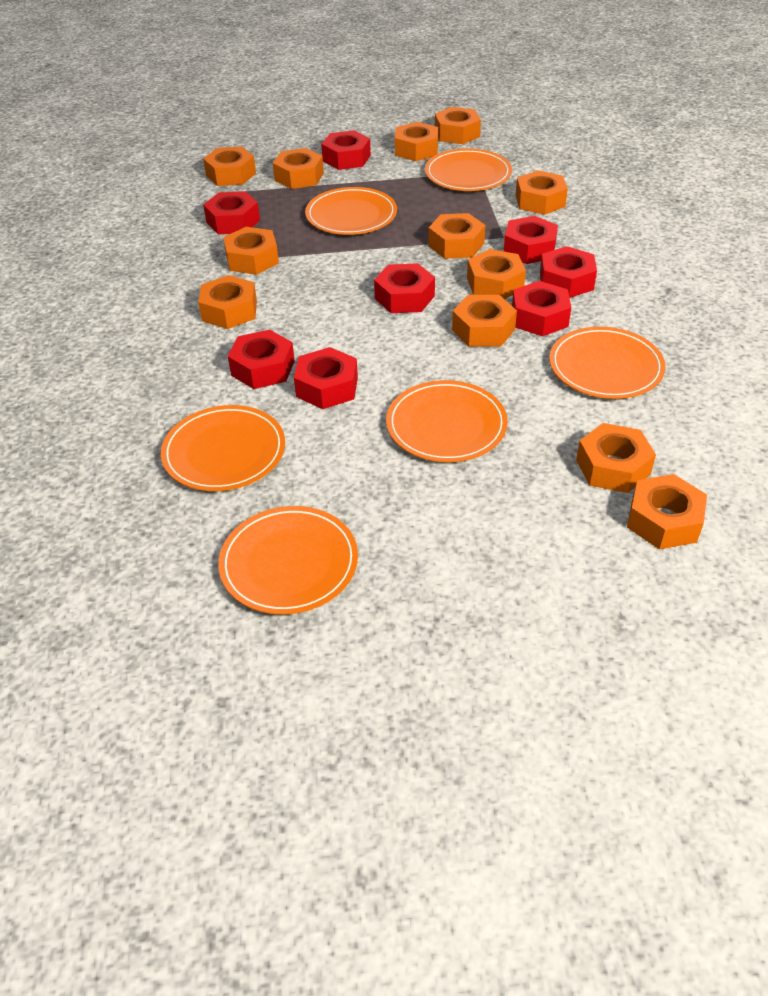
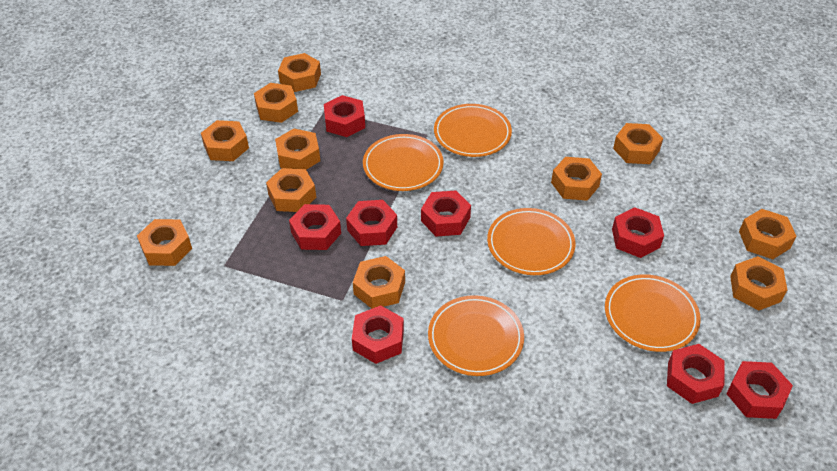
orange nut: 12 -> 11
orange plate: 6 -> 5

